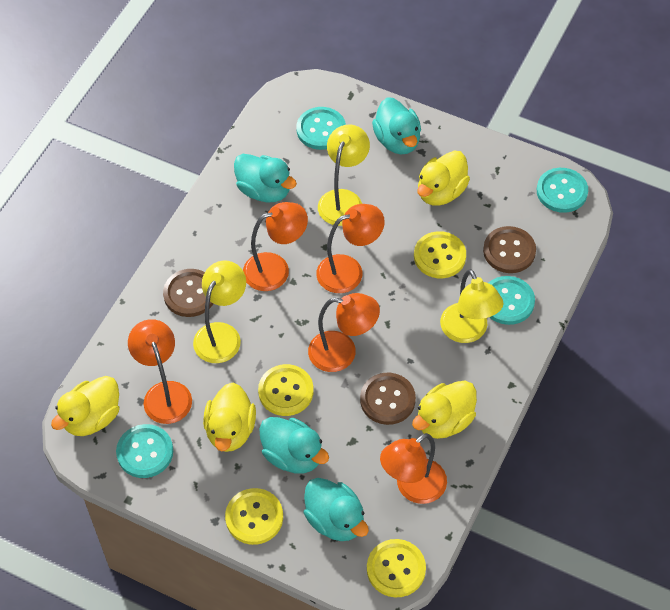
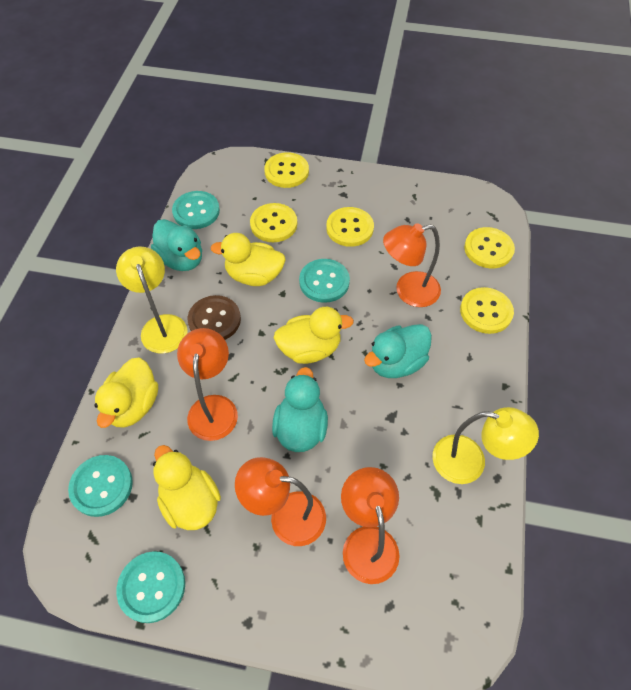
brown button: 3 -> 1
orange lamp: 5 -> 4
turquoise duck: 4 -> 3
yellow button: 4 -> 5
yellow lamp: 3 -> 2

